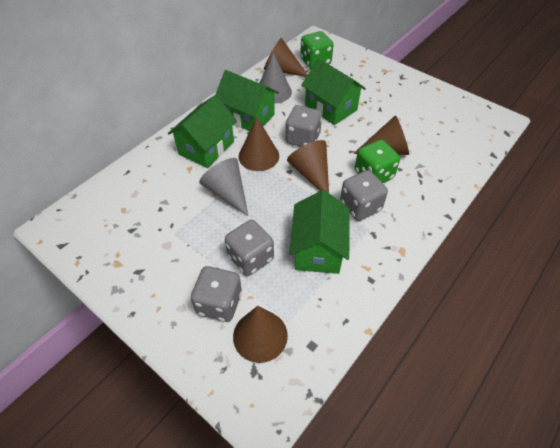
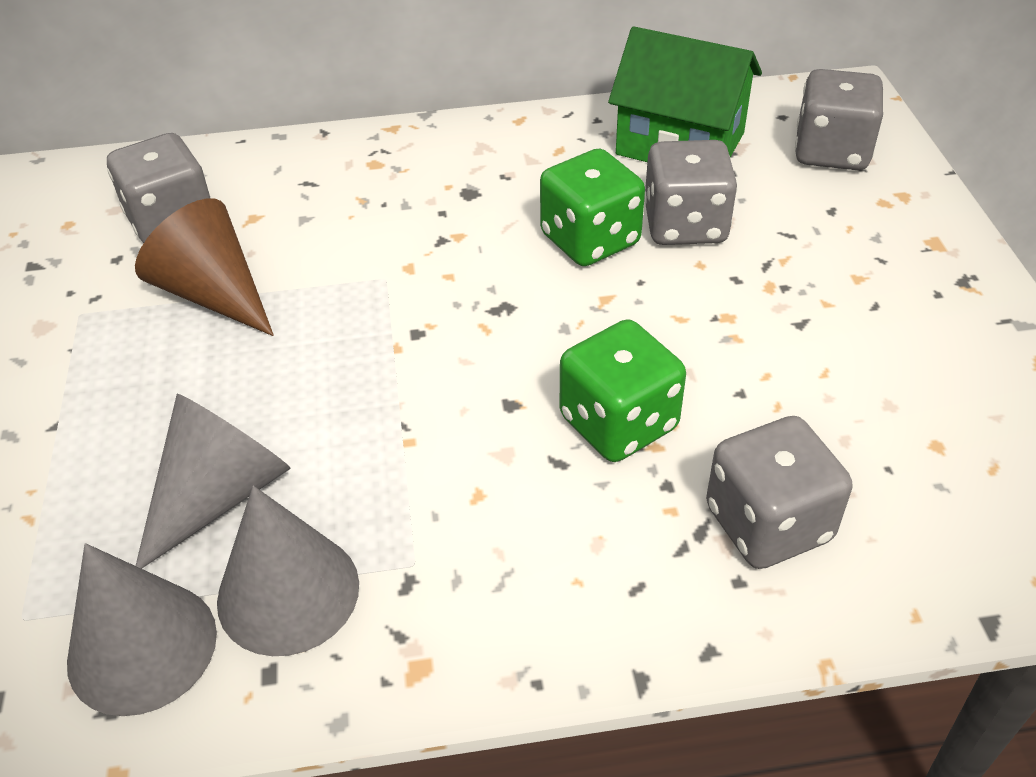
brown cone: 5 -> 1
green house: 4 -> 1
grey cone: 2 -> 3

